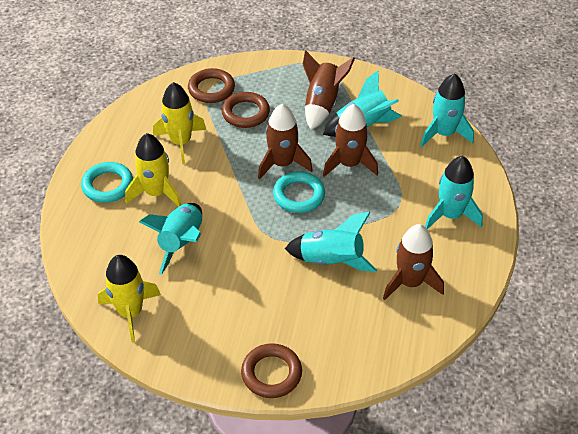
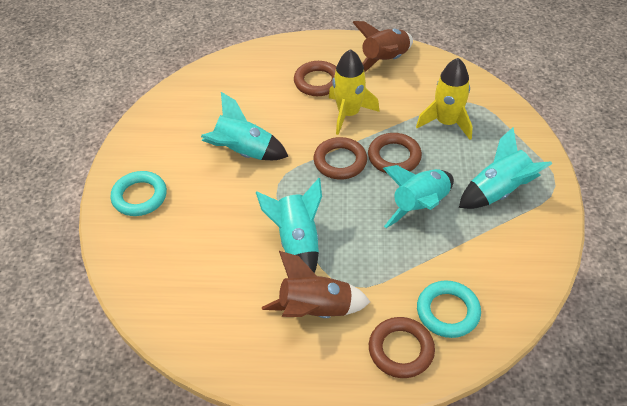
brown ring: 3 -> 4
brown rocket: 4 -> 2
turquoise rocket: 5 -> 4
yellow rocket: 3 -> 2

